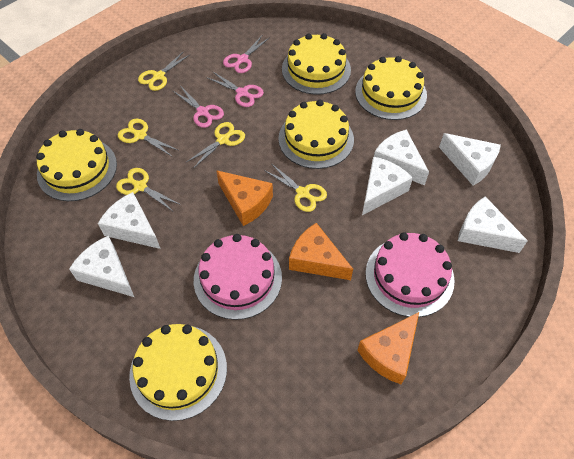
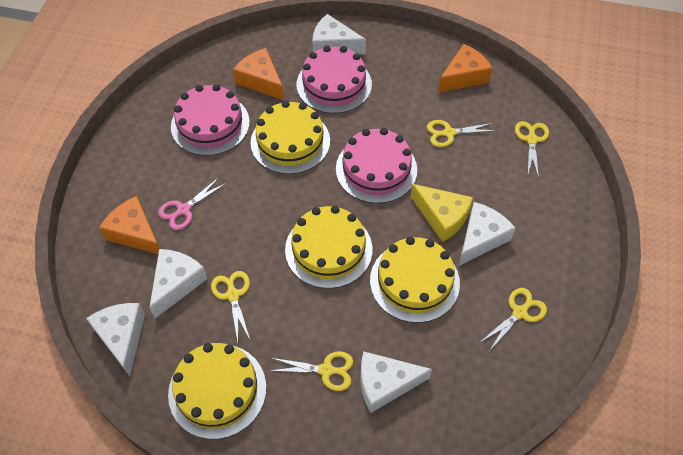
pink cake: 2 -> 3
pink scissors: 3 -> 1
white cheese: 6 -> 5
yellow cake: 5 -> 4
yellow cheese: 0 -> 1

